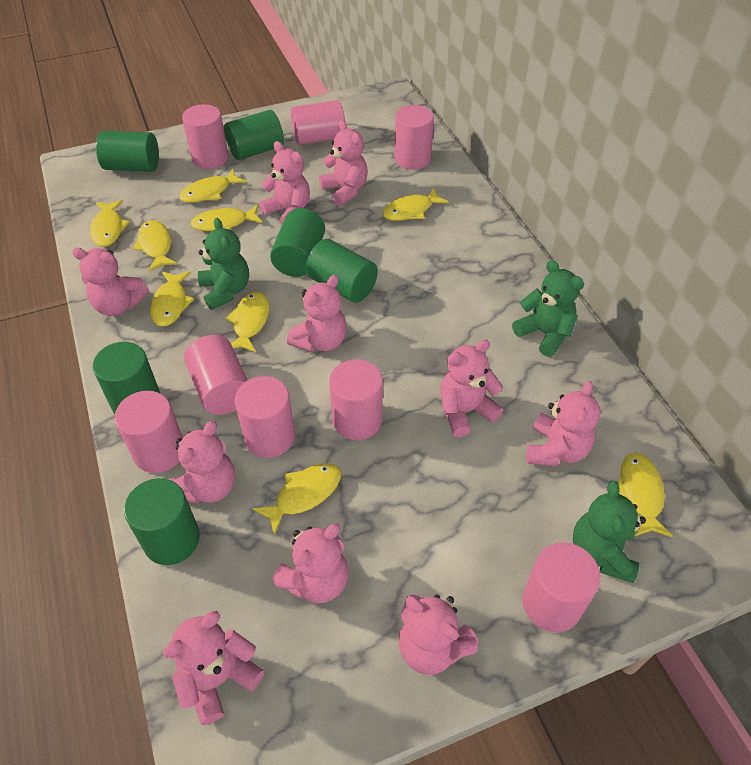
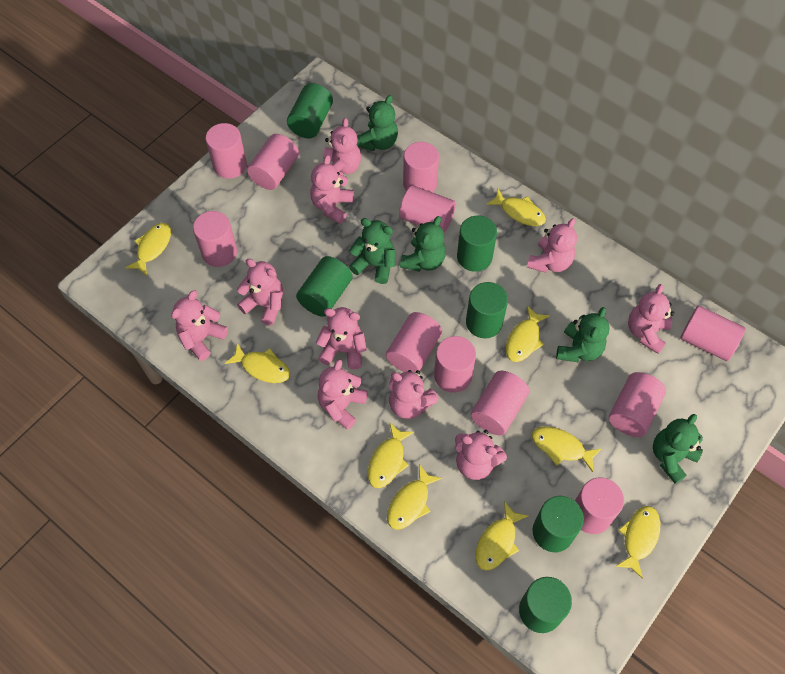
green teddy bear: 3 -> 5
pink cylinder: 8 -> 11

